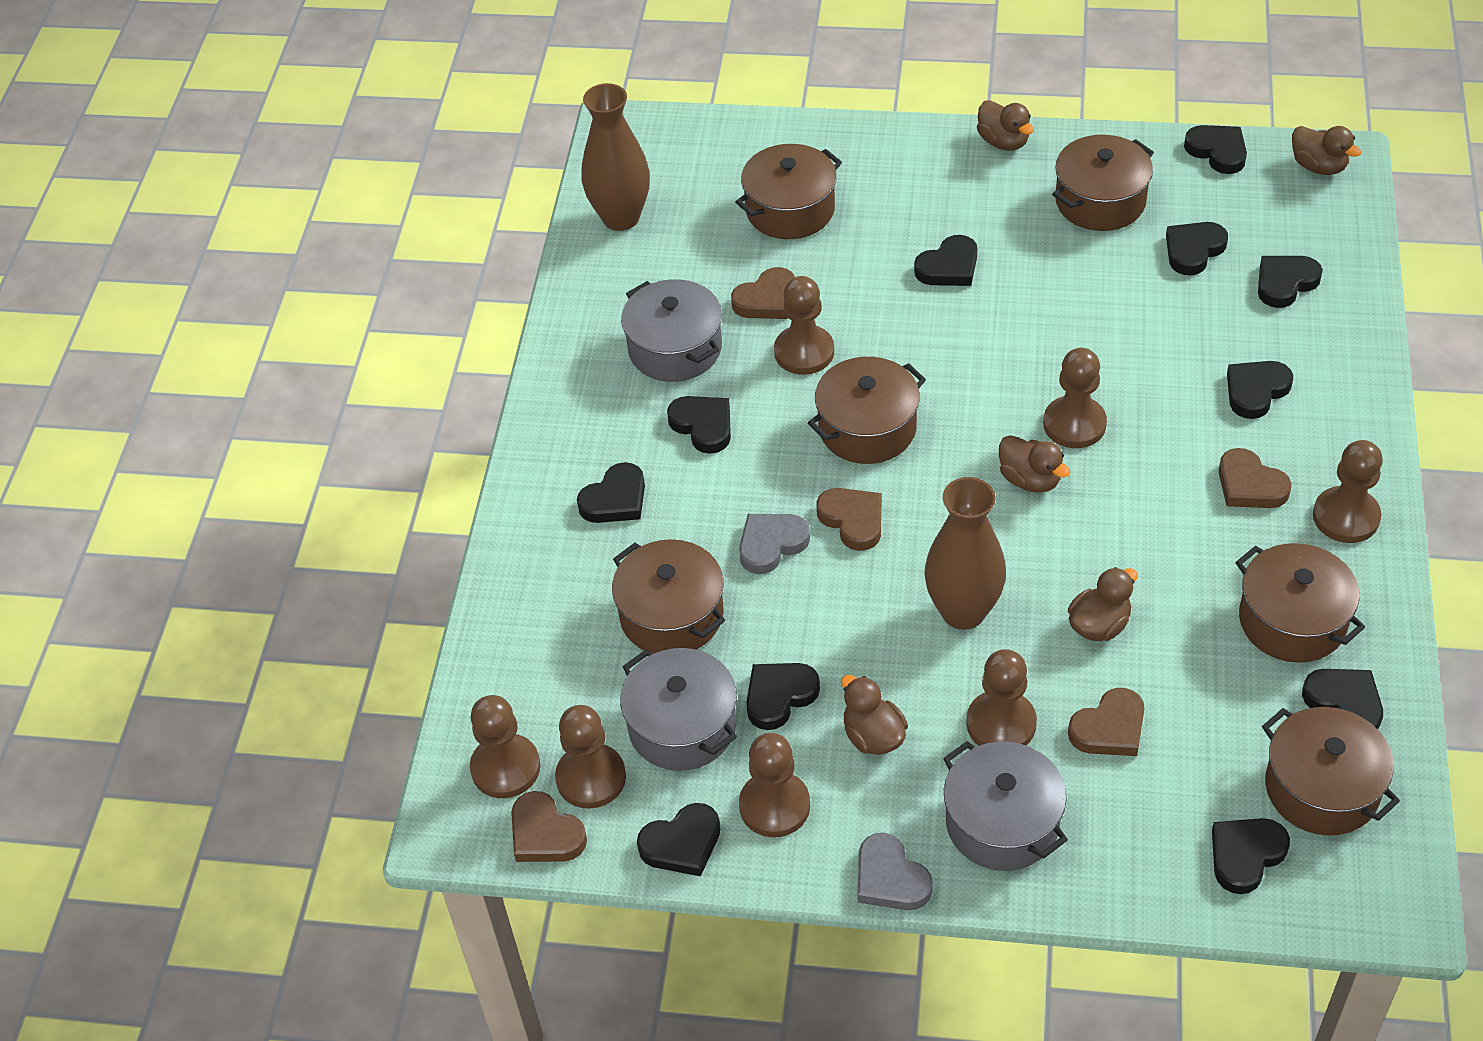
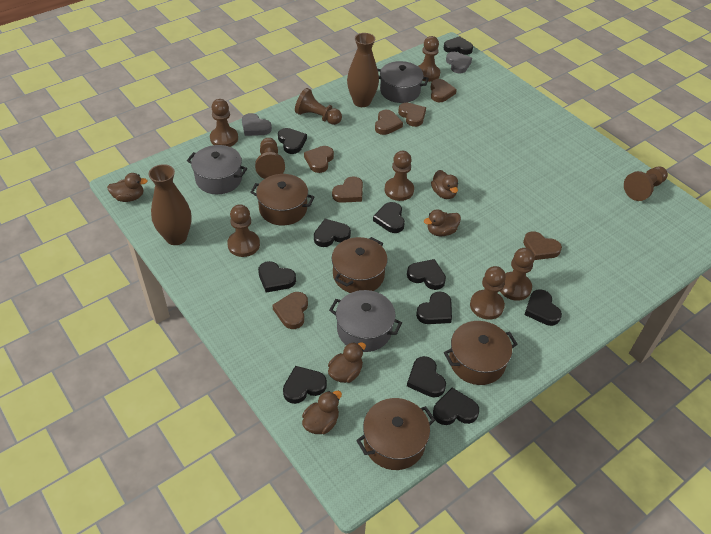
brown heart: 5 -> 7
brown pawn: 7 -> 9
brown pot: 6 -> 4

